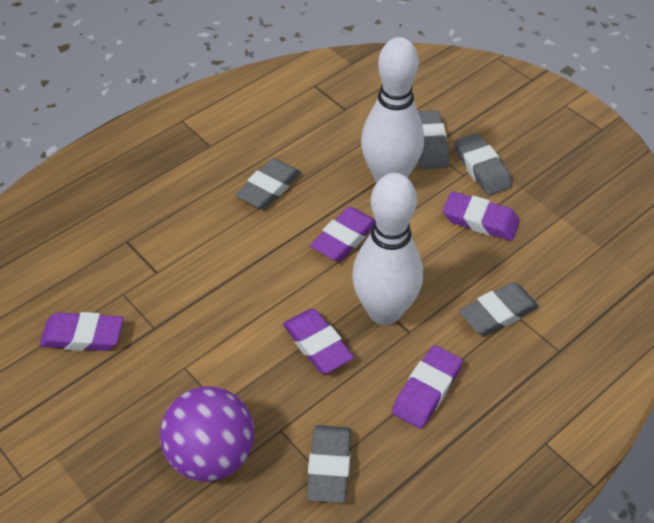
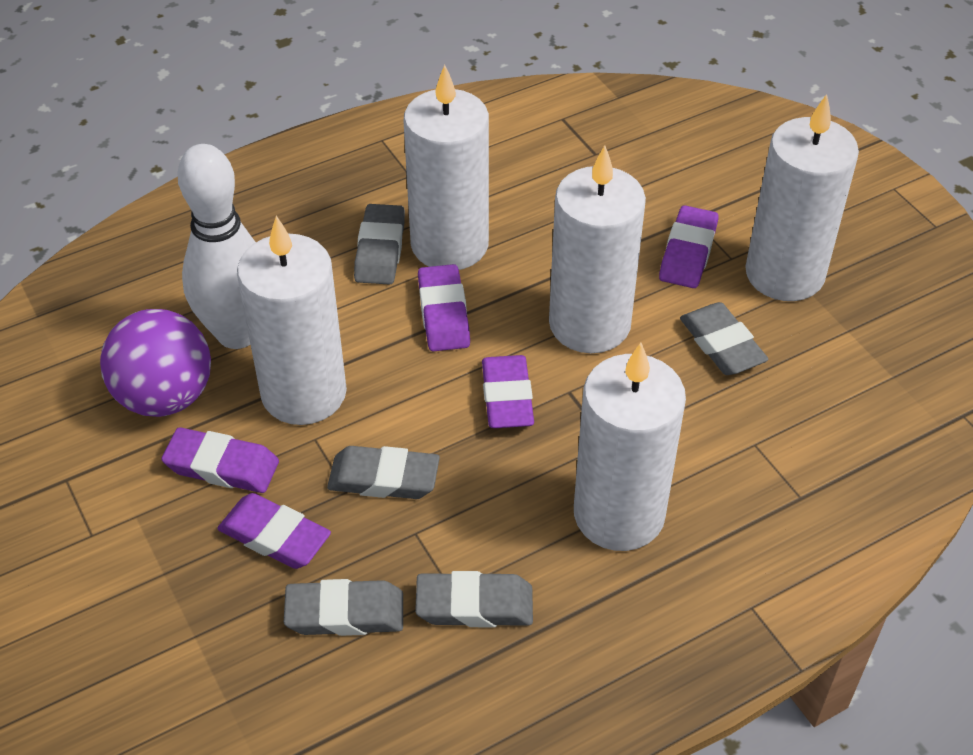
white bowling pin: 2 -> 1
white candle: 0 -> 5

